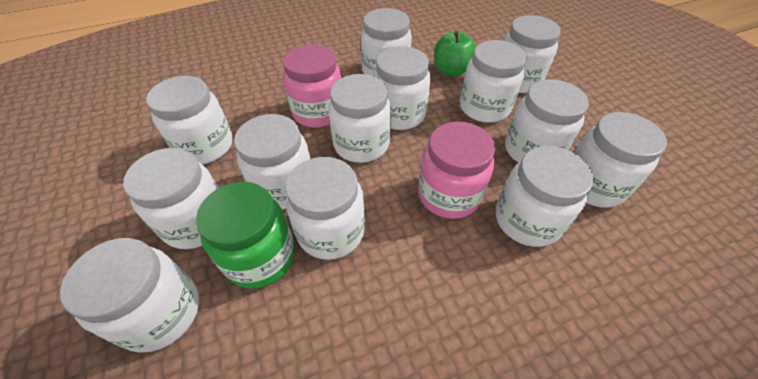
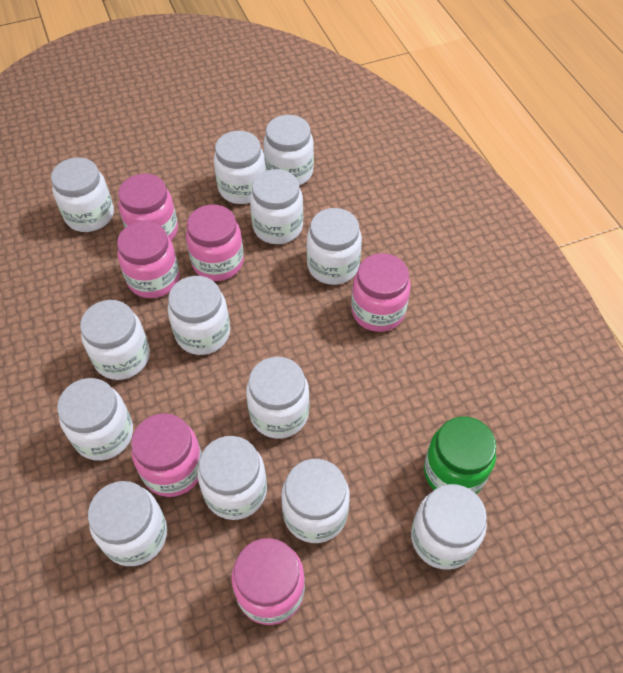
green apple: 1 -> 0
pink jar: 2 -> 6

